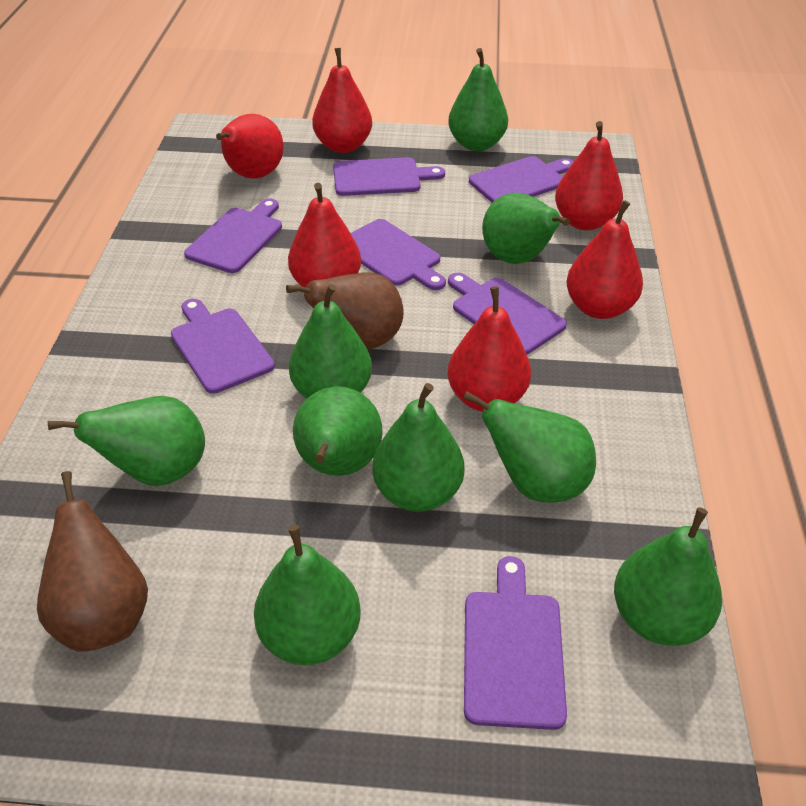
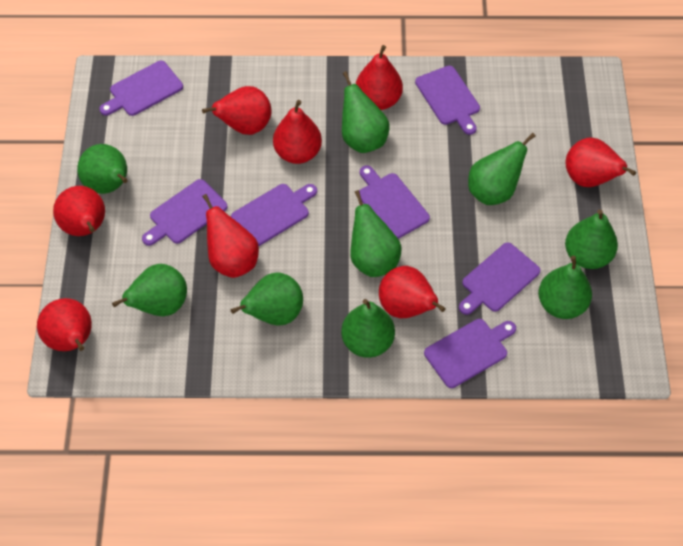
brown pear: 2 -> 0
red pear: 6 -> 8

